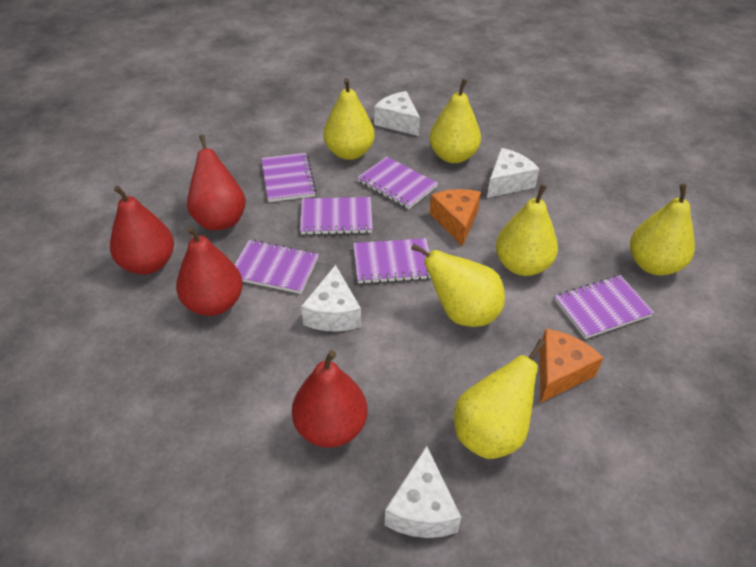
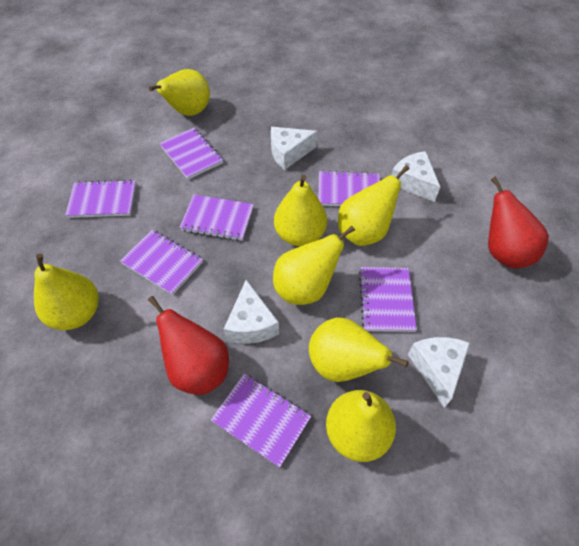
orange cheese: 2 -> 0
purple notebook: 6 -> 7
red pear: 4 -> 2
yellow pear: 6 -> 7

